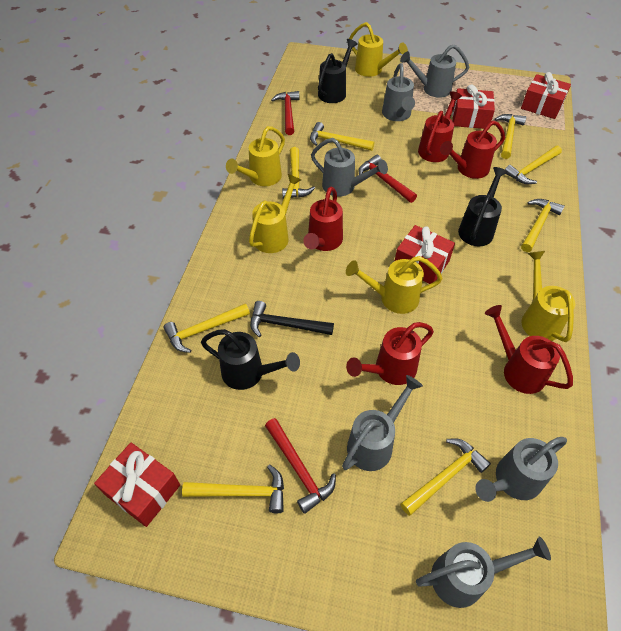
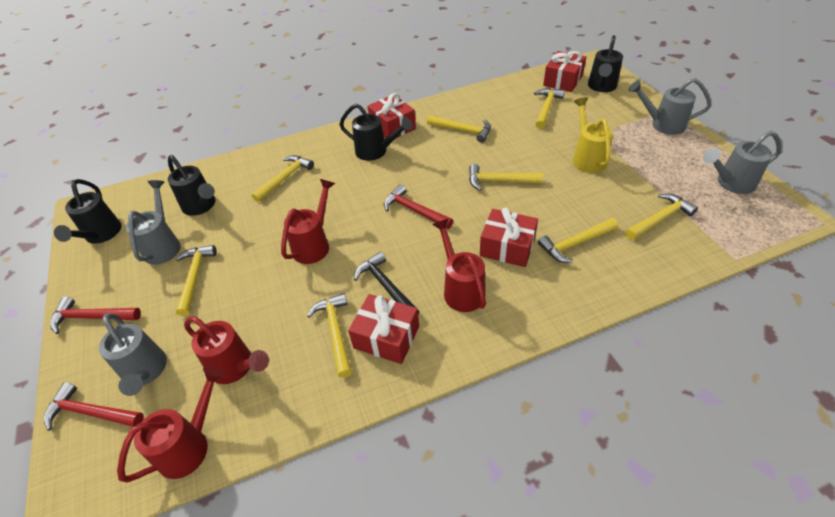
black watering can: 3 -> 4
grey watering can: 6 -> 4
red watering can: 5 -> 4
yellow watering can: 5 -> 1

